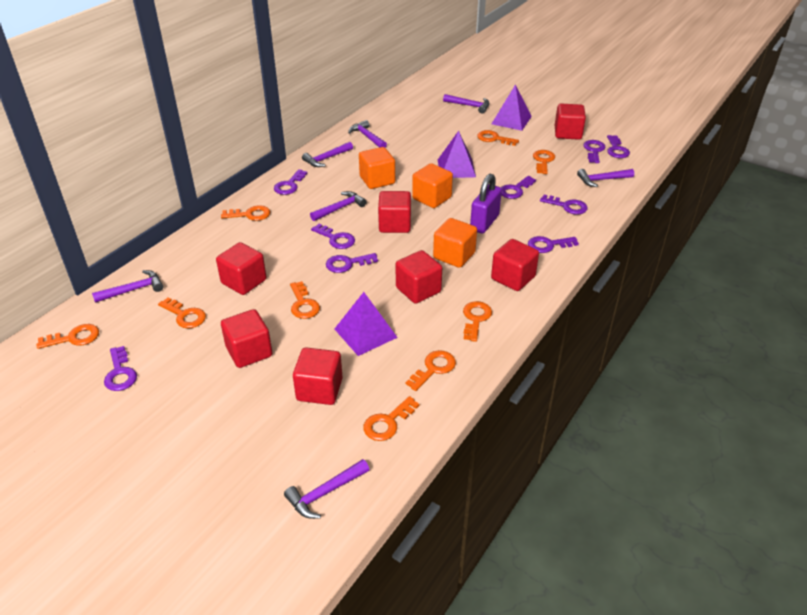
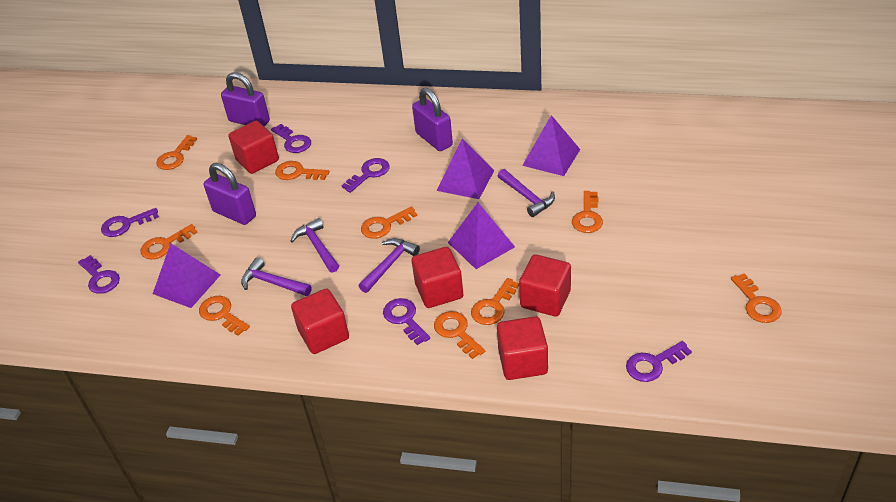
orange cube: 3 -> 0
purple hammer: 7 -> 4
purple key: 9 -> 6
purple padlock: 1 -> 3
purple pyramid: 3 -> 4
red cube: 7 -> 5

